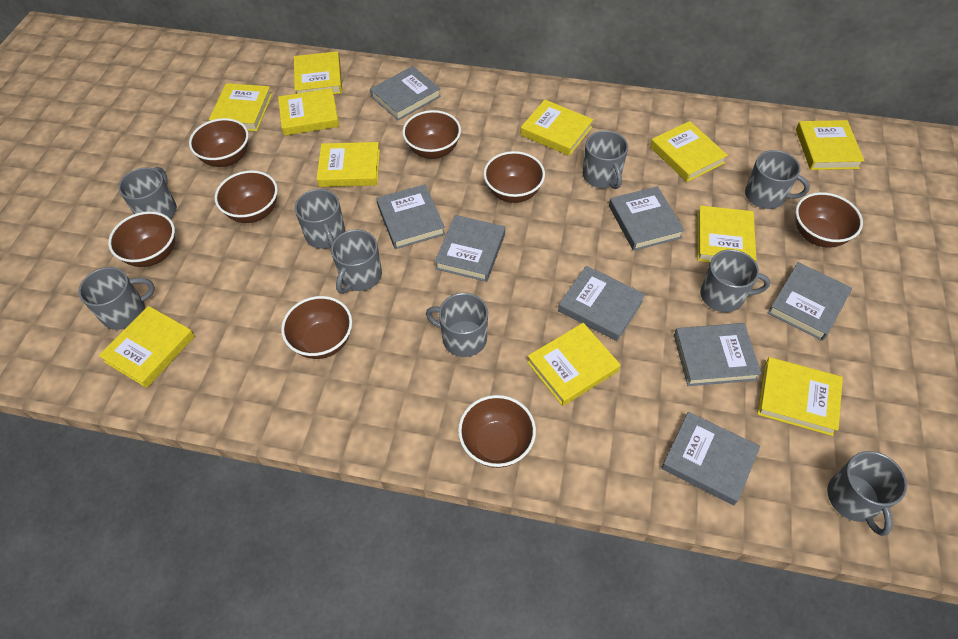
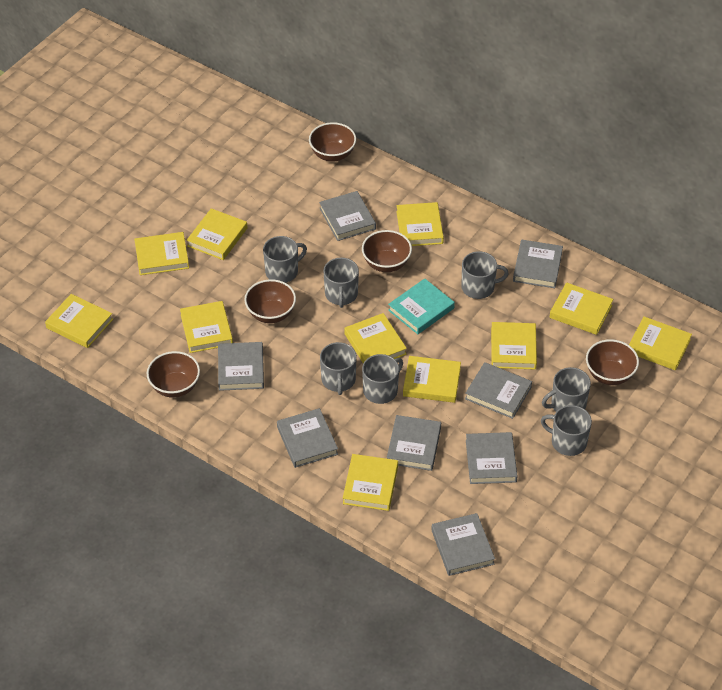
brown bowl: 8 -> 5
grey mug: 9 -> 7
turquoise book: 0 -> 1

